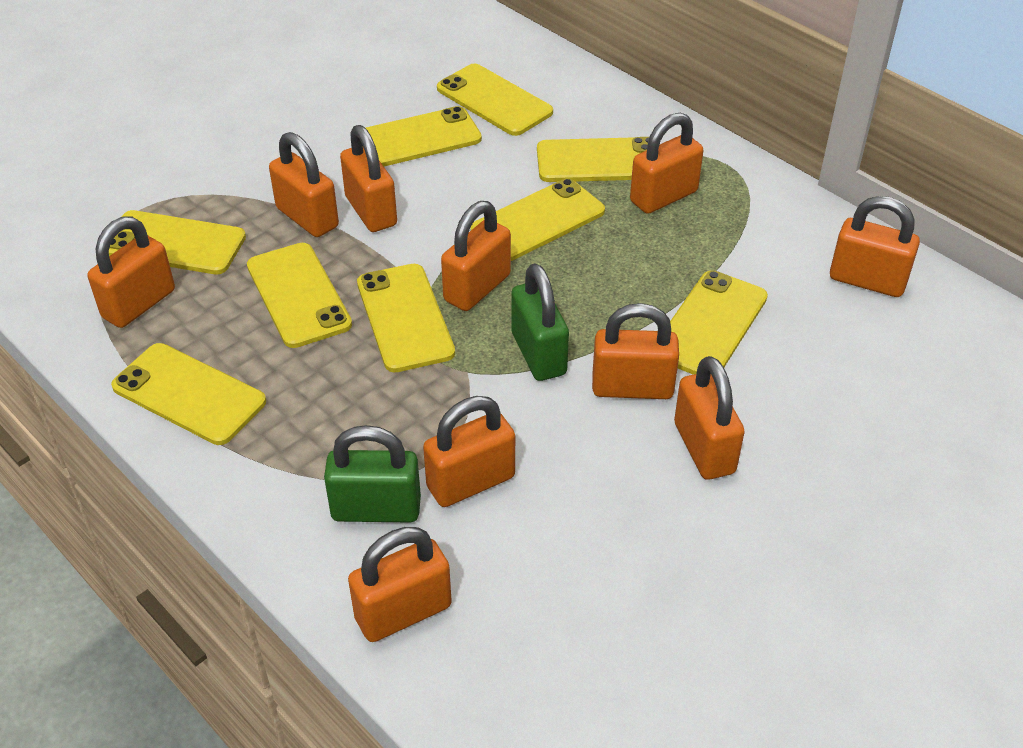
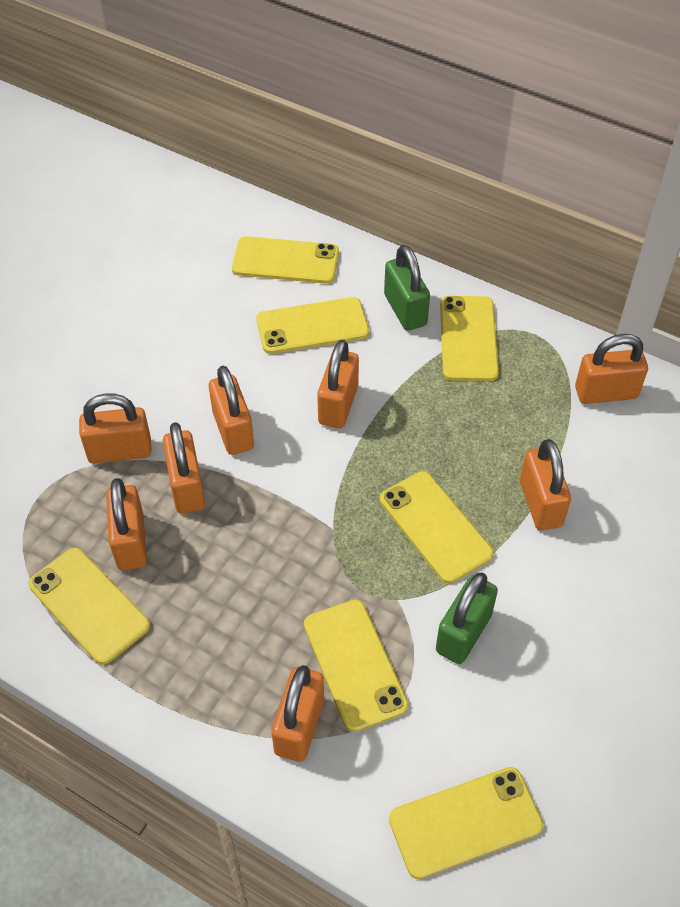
orange padlock: 10 -> 8
yellow phone: 9 -> 7

